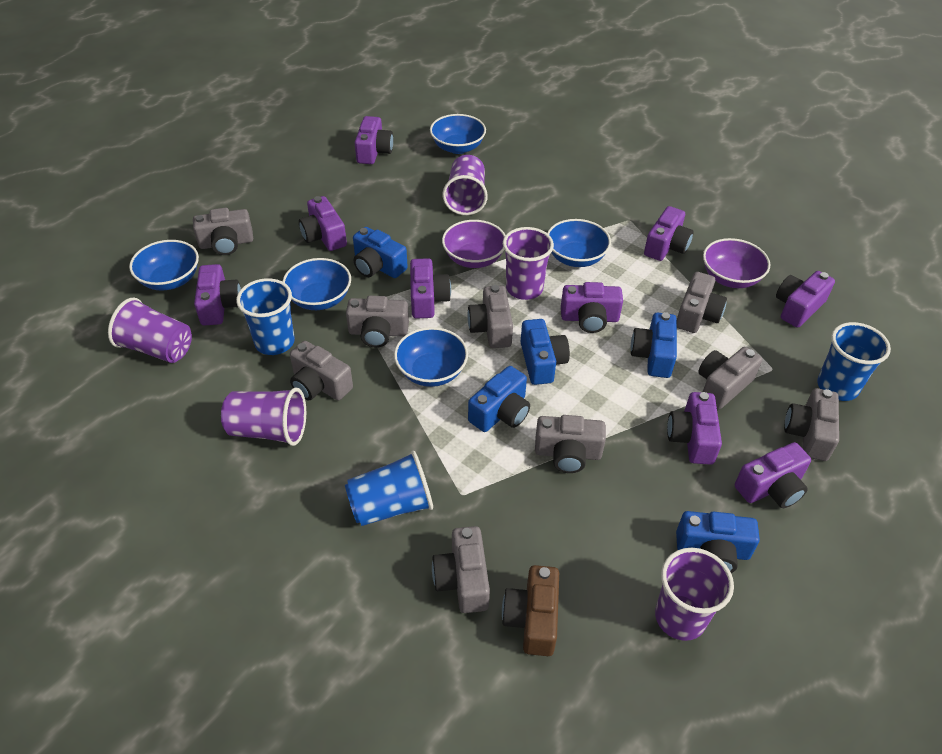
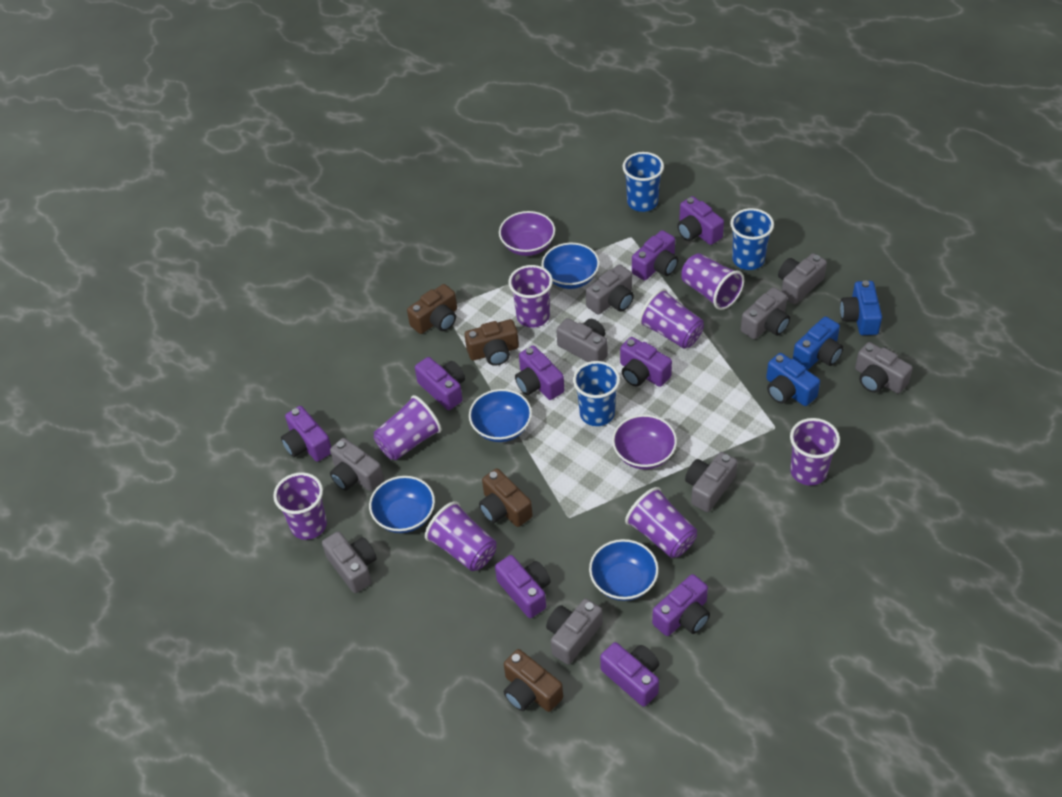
blue bowl: 5 -> 4
blue camera: 5 -> 3
brown camera: 1 -> 4
purple cup: 5 -> 8

